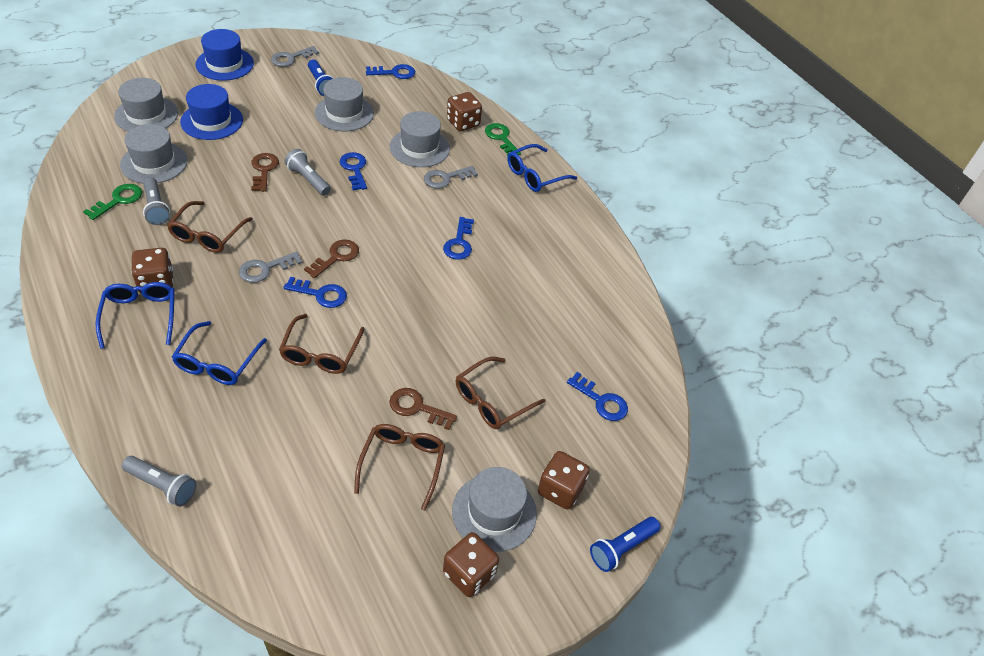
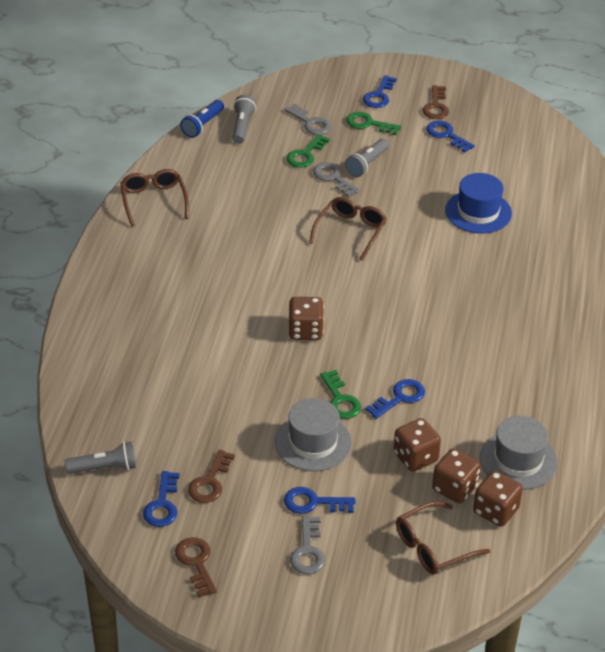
blue flashlight: 2 -> 1
blue glasses: 3 -> 0
blue hat: 2 -> 1
brown glasses: 4 -> 3
green key: 2 -> 3
grey hat: 5 -> 2

